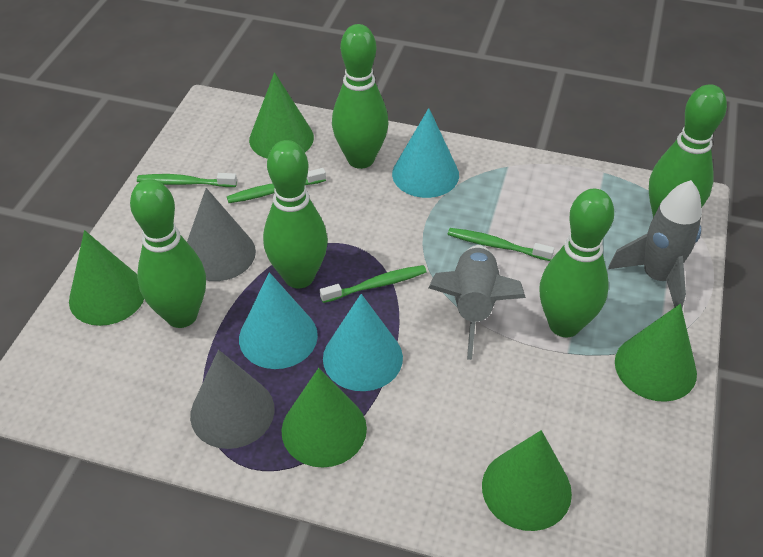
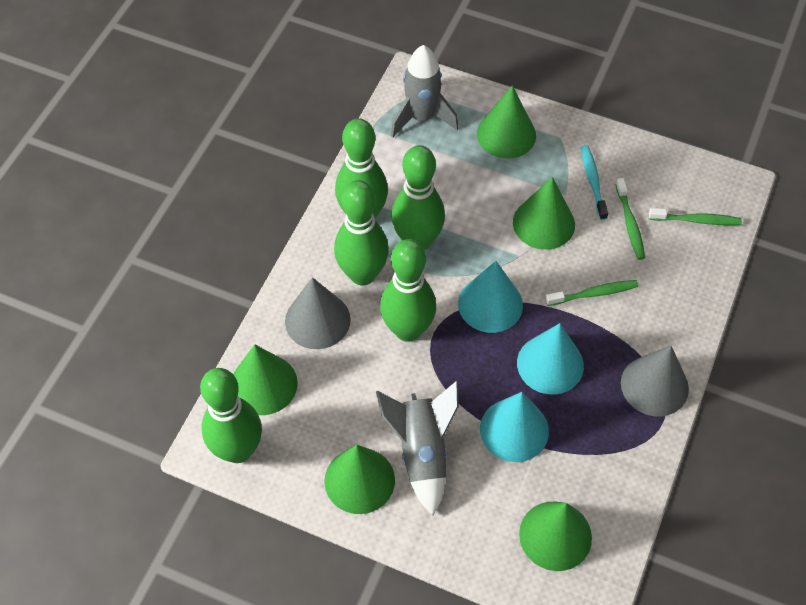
green toothbrush: 4 -> 3
turquoise toothbrush: 0 -> 1

